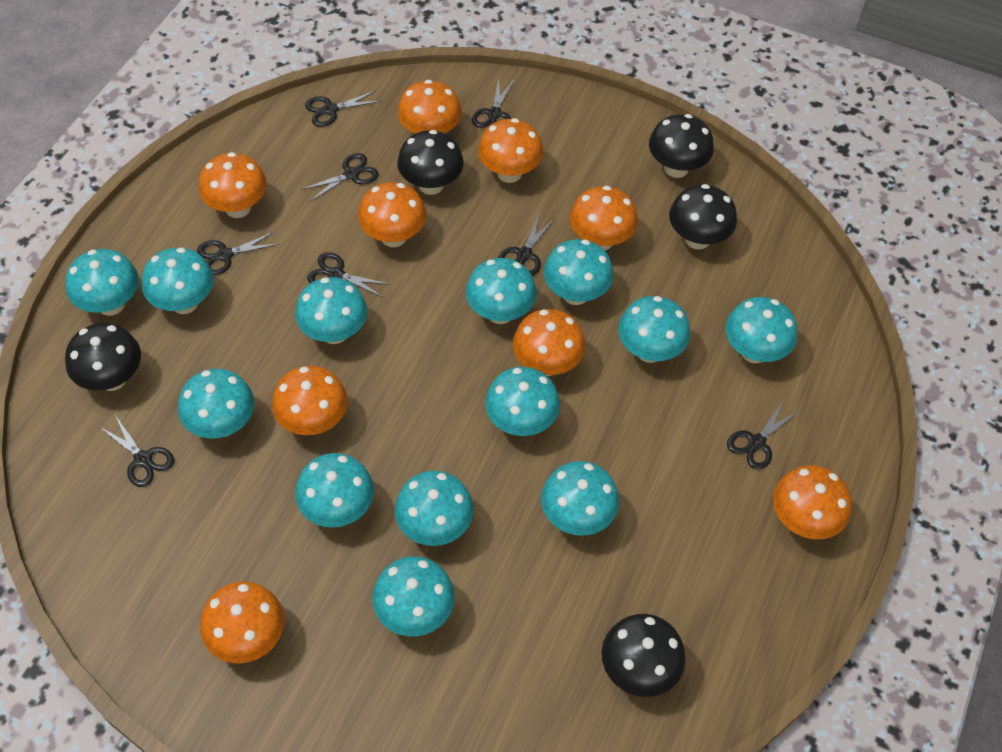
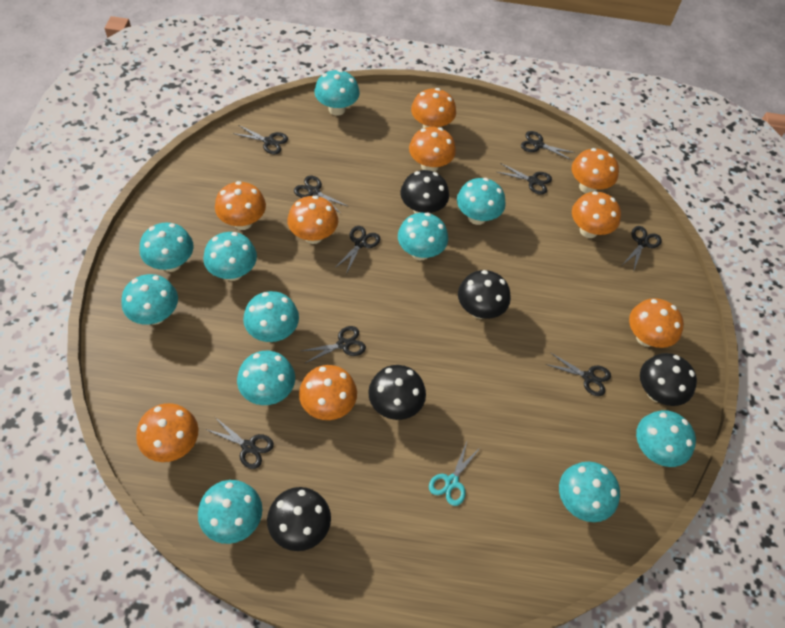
black scissors: 8 -> 9
turquoise mushroom: 13 -> 11
turquoise scissors: 0 -> 1

